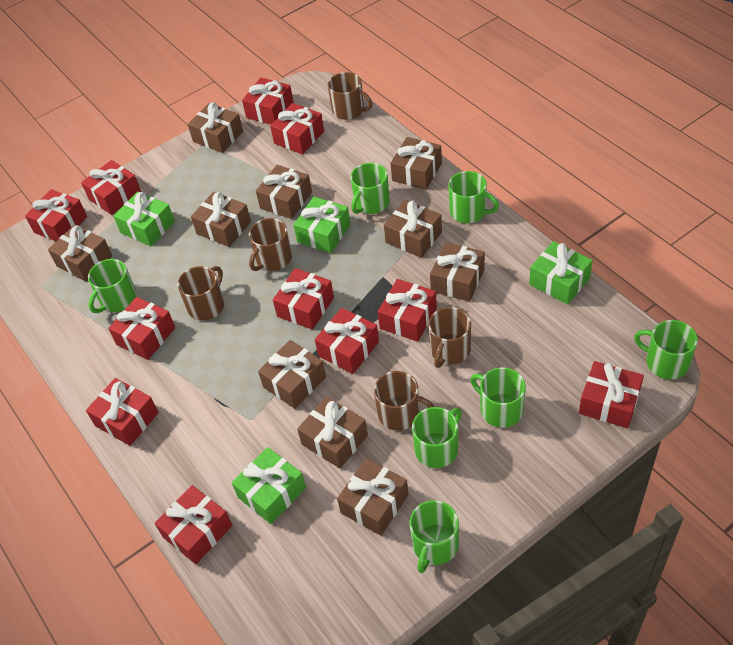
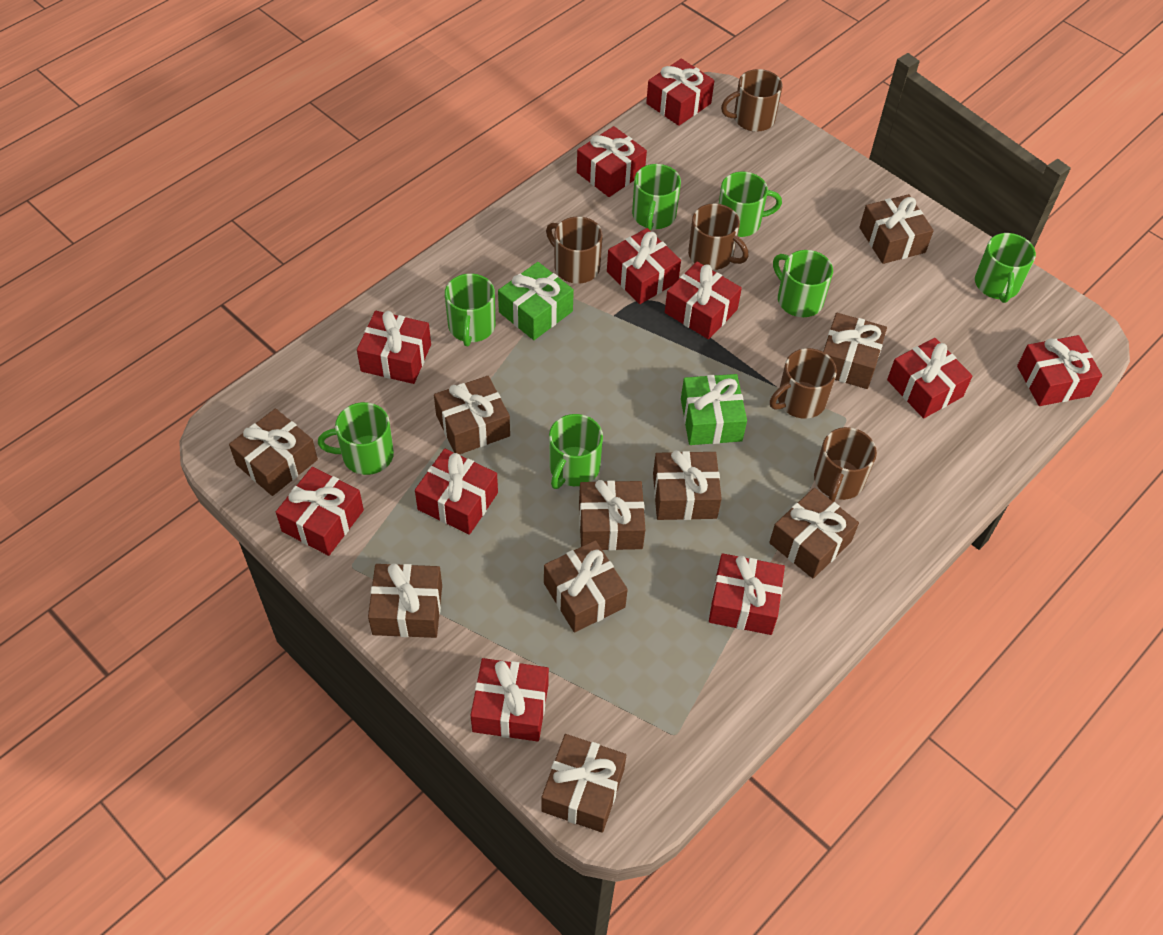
green gift: 4 -> 2

